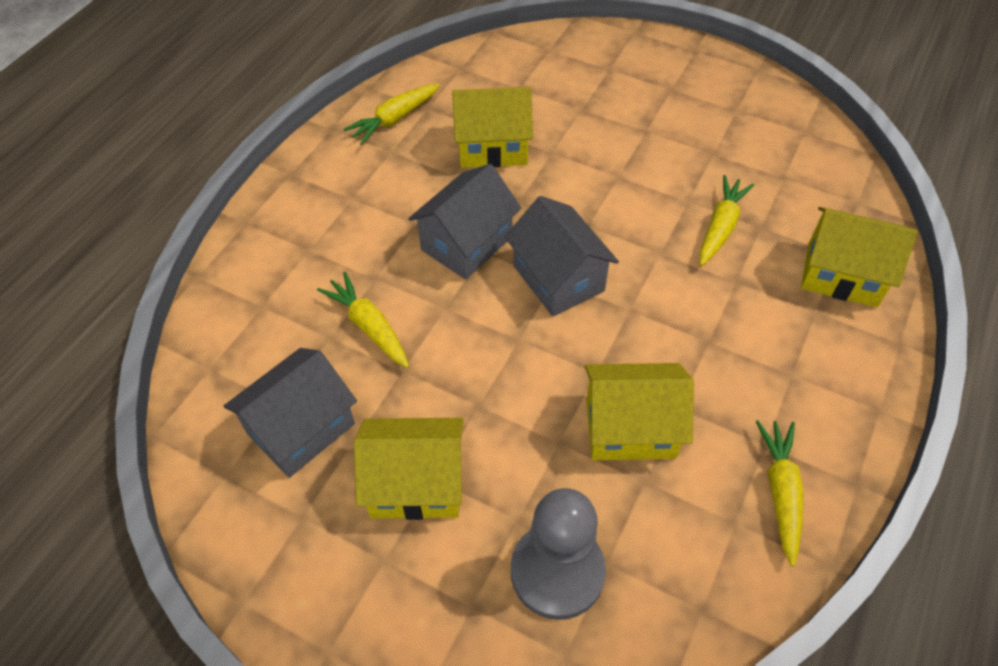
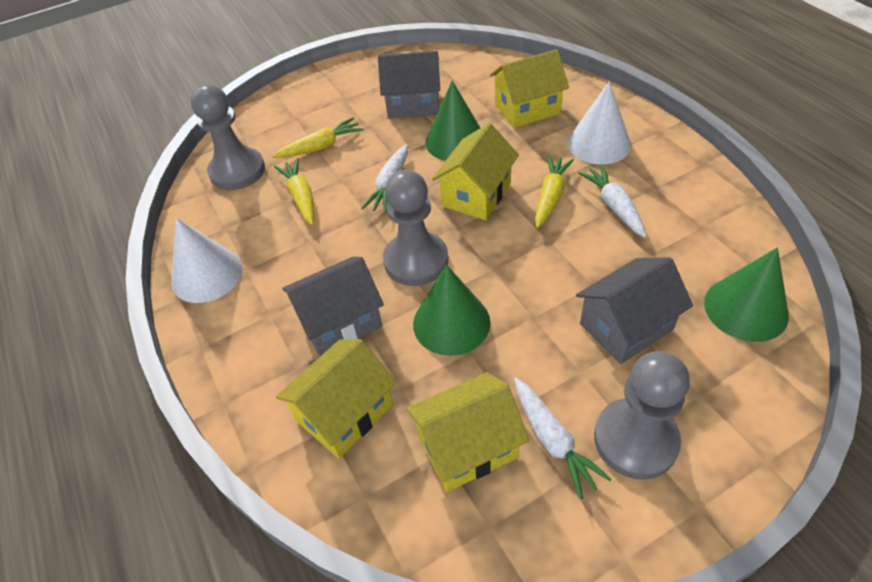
green cone: 0 -> 3
grey pawn: 1 -> 3
white carrot: 0 -> 3
white cone: 0 -> 2
yellow carrot: 4 -> 3

